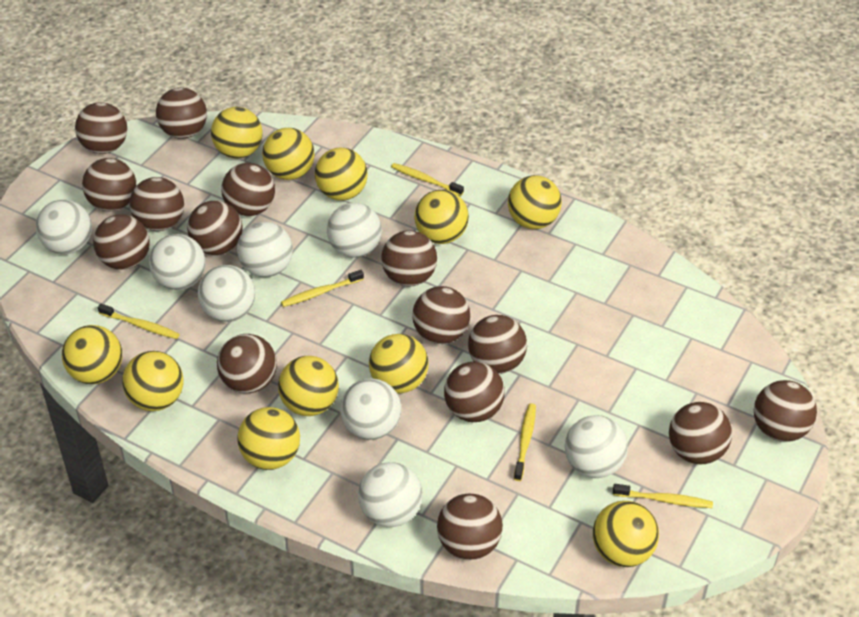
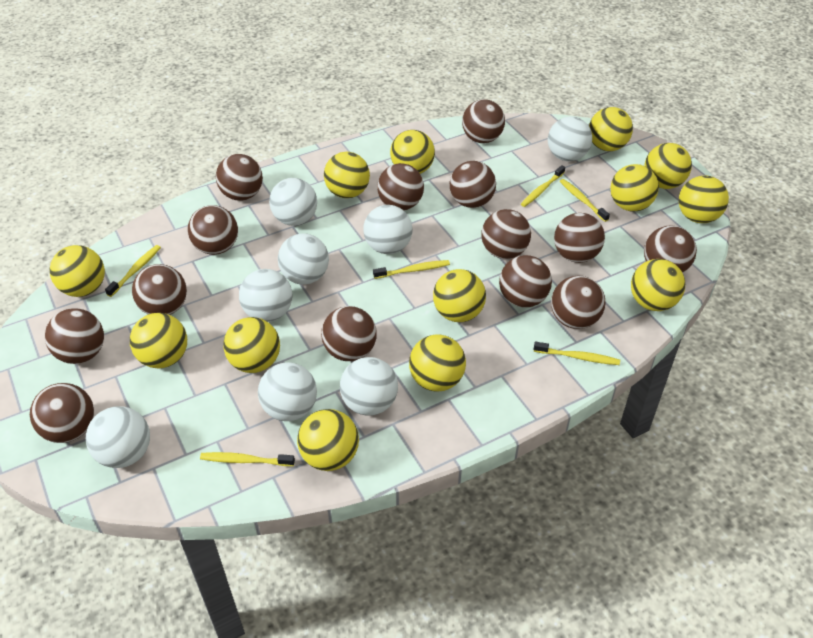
brown ball: 15 -> 14
yellow ball: 11 -> 13
yellow toothbrush: 5 -> 6

